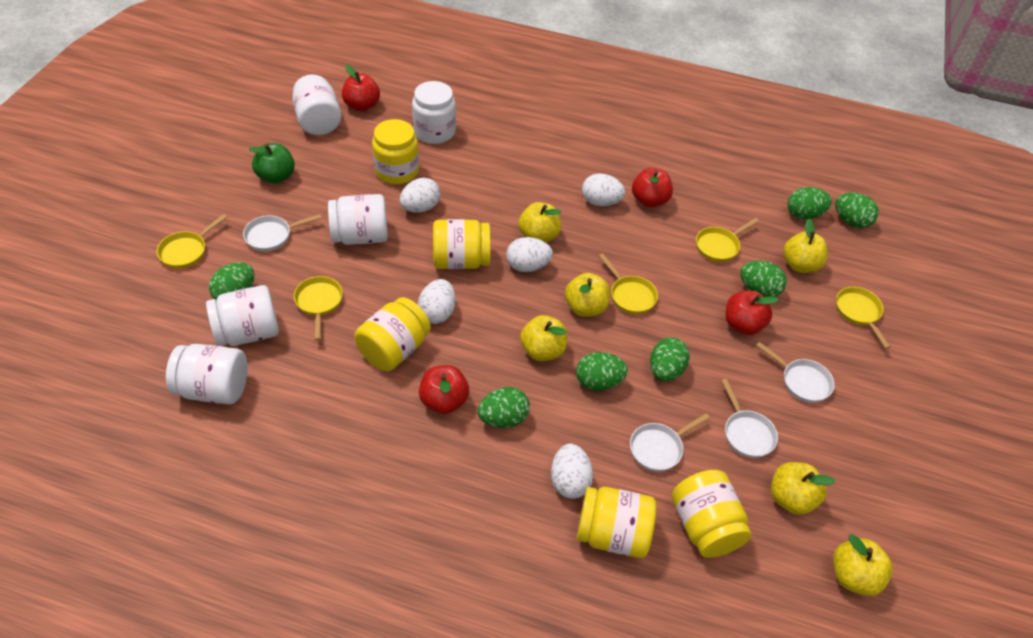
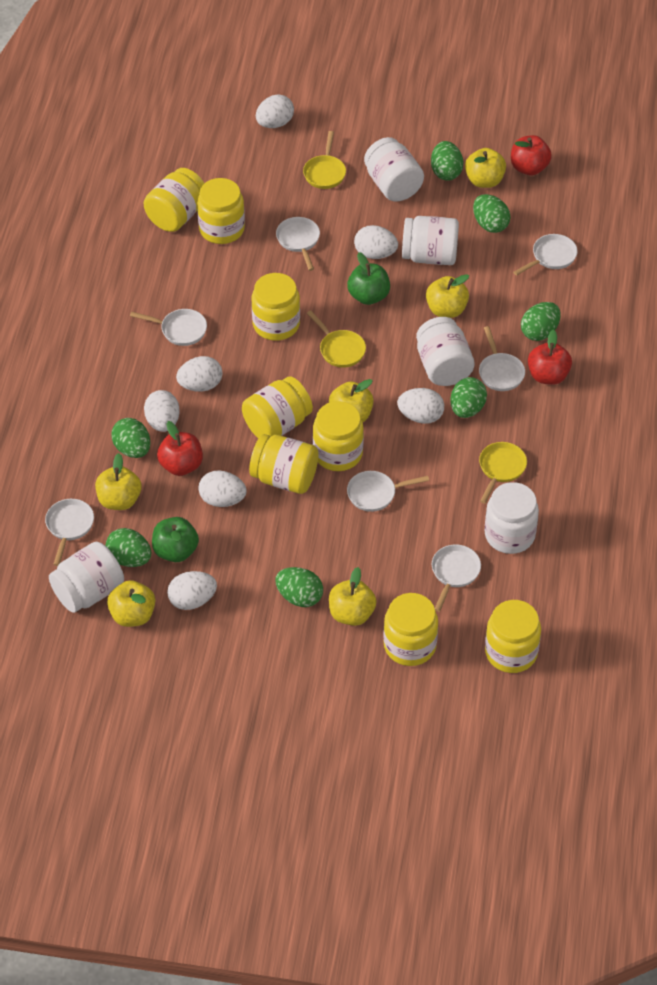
green apple: 1 -> 2
red apple: 4 -> 3
white egg: 5 -> 7
white pan: 4 -> 7
yellow jar: 5 -> 8
yellow pan: 5 -> 3

